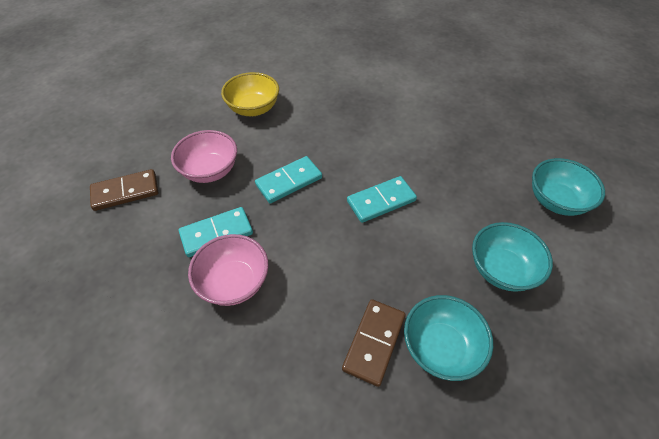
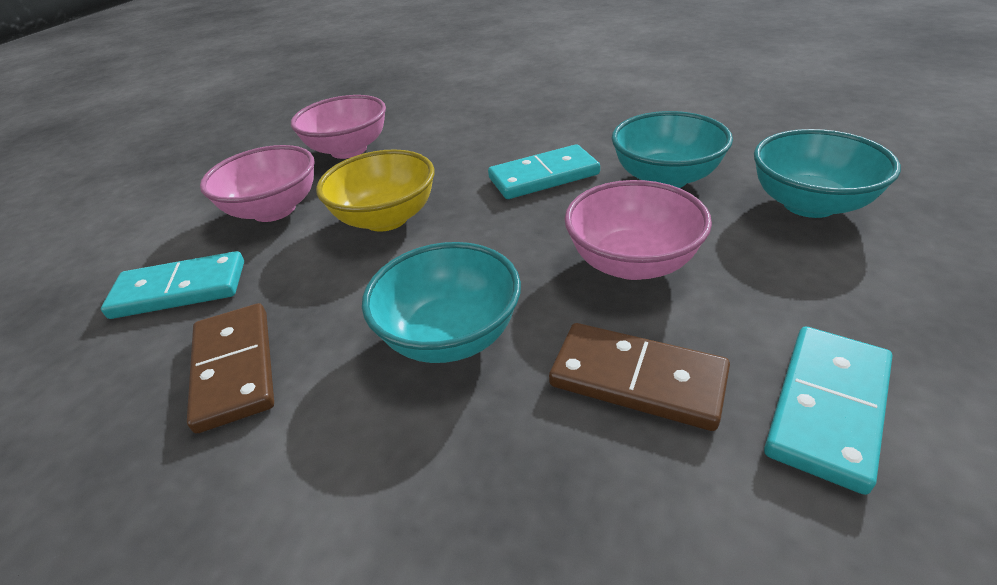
pink bowl: 2 -> 3

